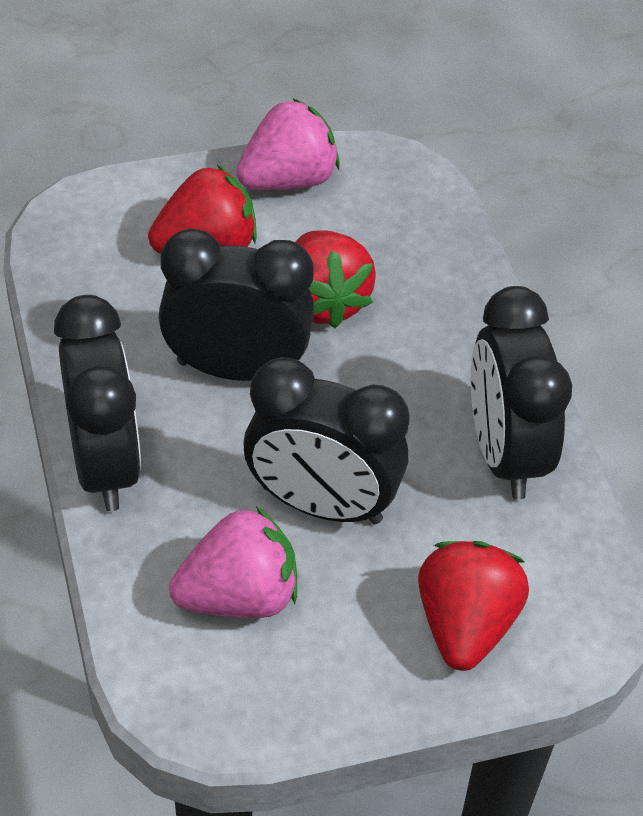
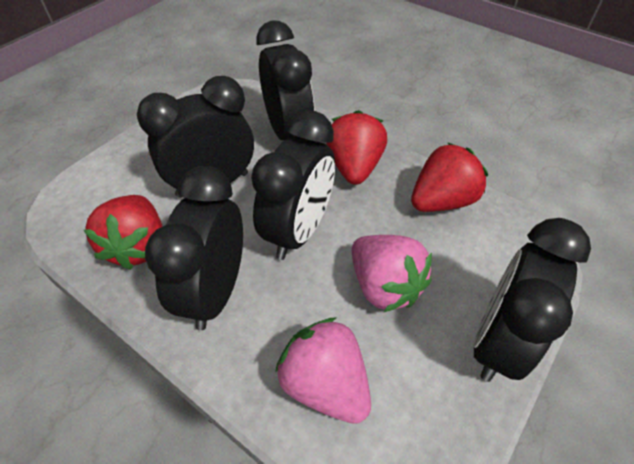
black clock: 4 -> 5

